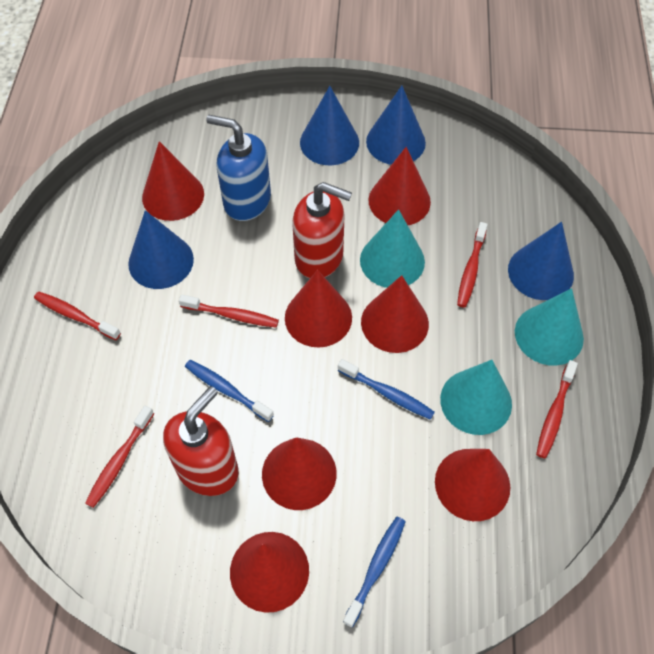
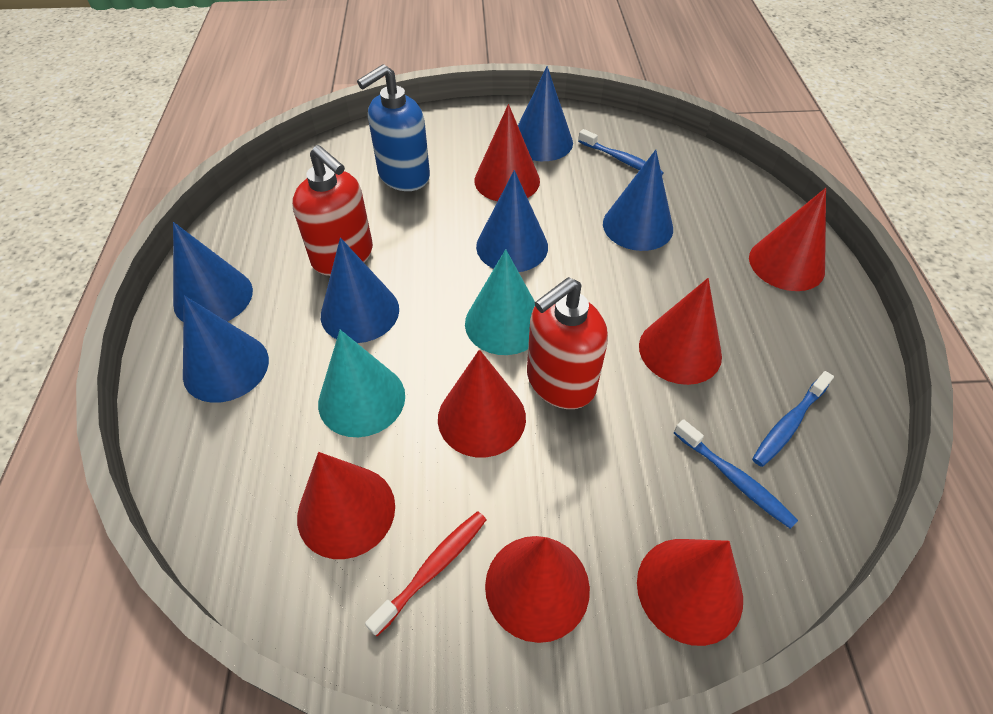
blue cone: 4 -> 6
red toothbrush: 5 -> 1
turquoise cone: 3 -> 2

